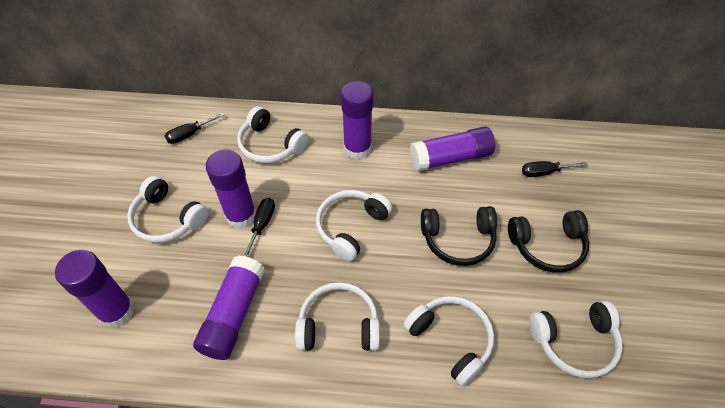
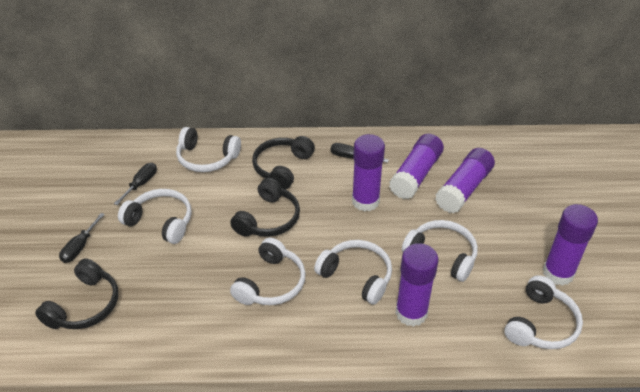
black headphones: 2 -> 3

